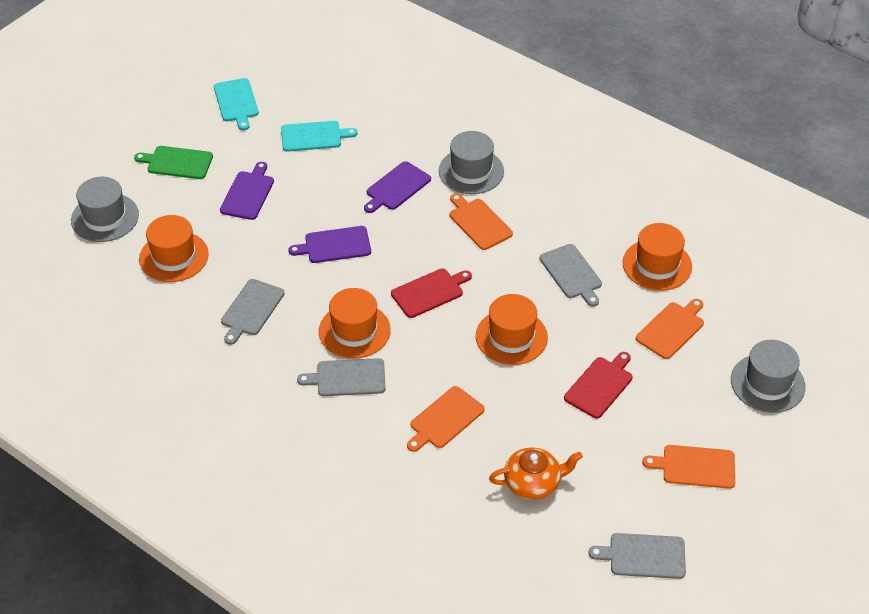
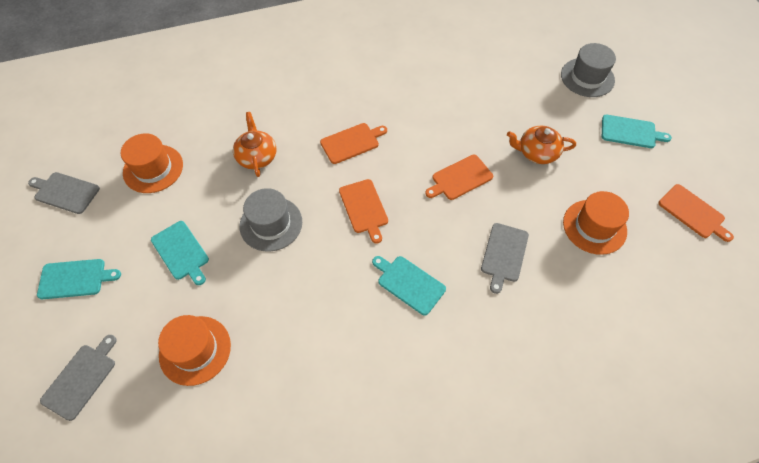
green cutting board: 1 -> 0
grey cutting board: 4 -> 3
grey hat: 3 -> 2
orange hat: 4 -> 3
orange teapot: 1 -> 2
purple cutting board: 3 -> 0
red cutting board: 2 -> 0
turquoise cutting board: 2 -> 4

